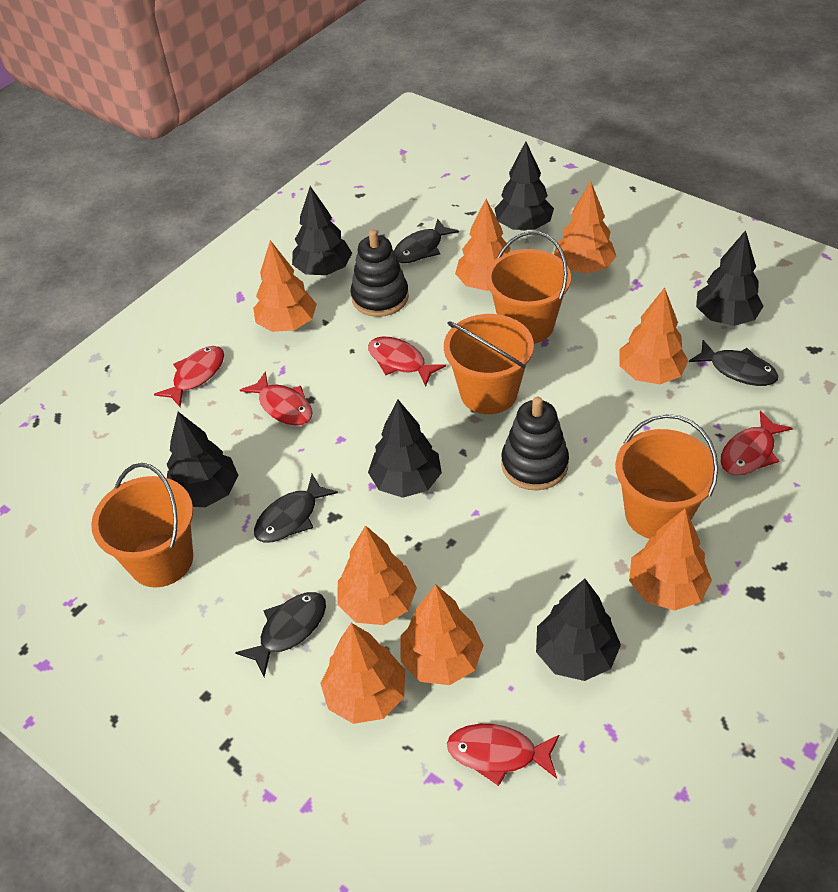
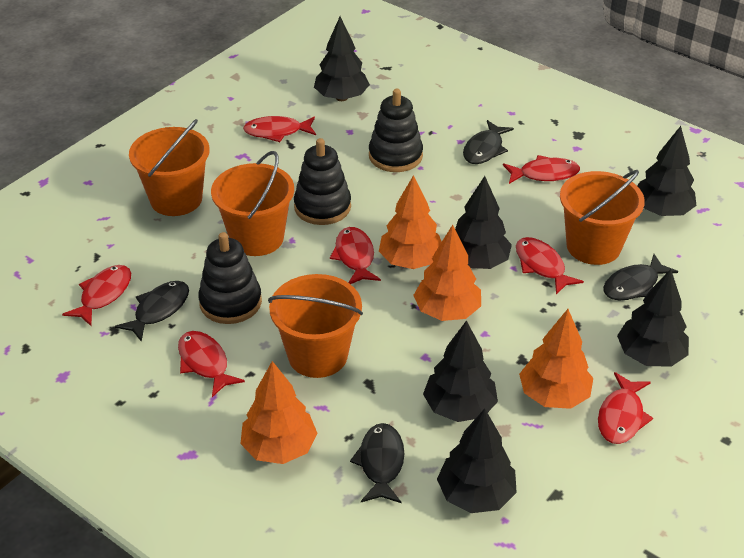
black stacking toy: 2 -> 3
orange tree: 8 -> 4
red fish: 5 -> 7

